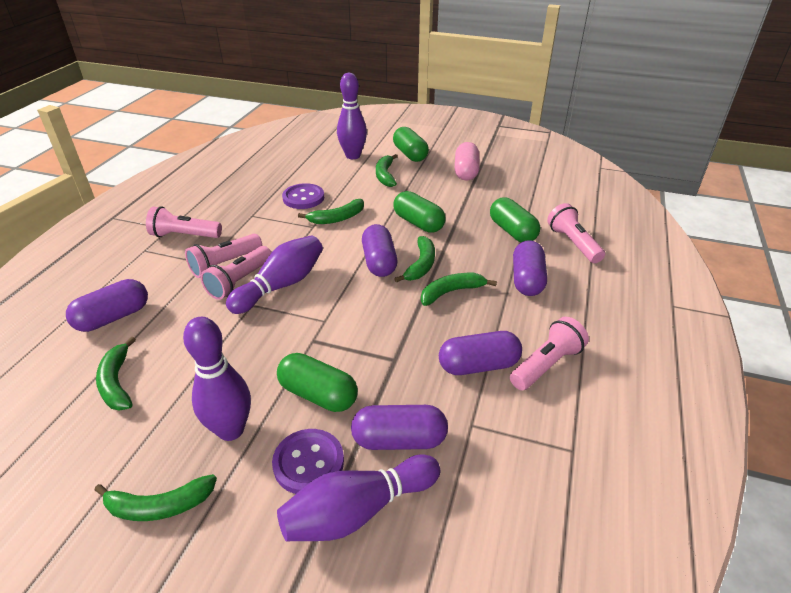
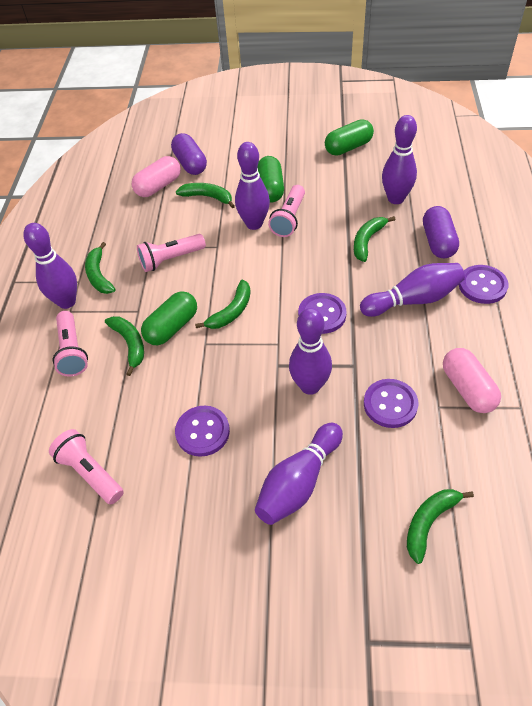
green capsule: 4 -> 3
pink capsule: 1 -> 2
pink flashlight: 5 -> 4
purple bowling pin: 4 -> 6
purple button: 2 -> 4
purple capsule: 5 -> 2

